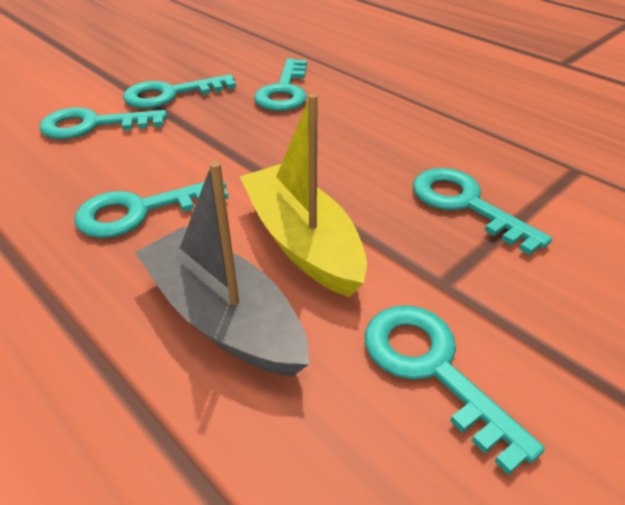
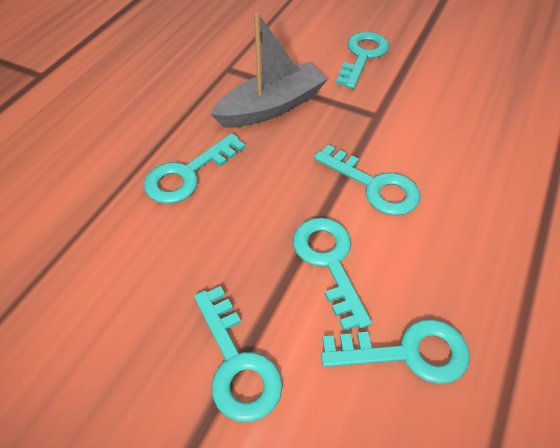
yellow boat: 1 -> 0

